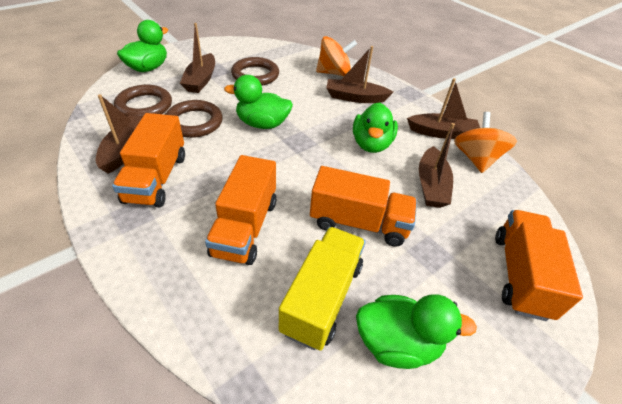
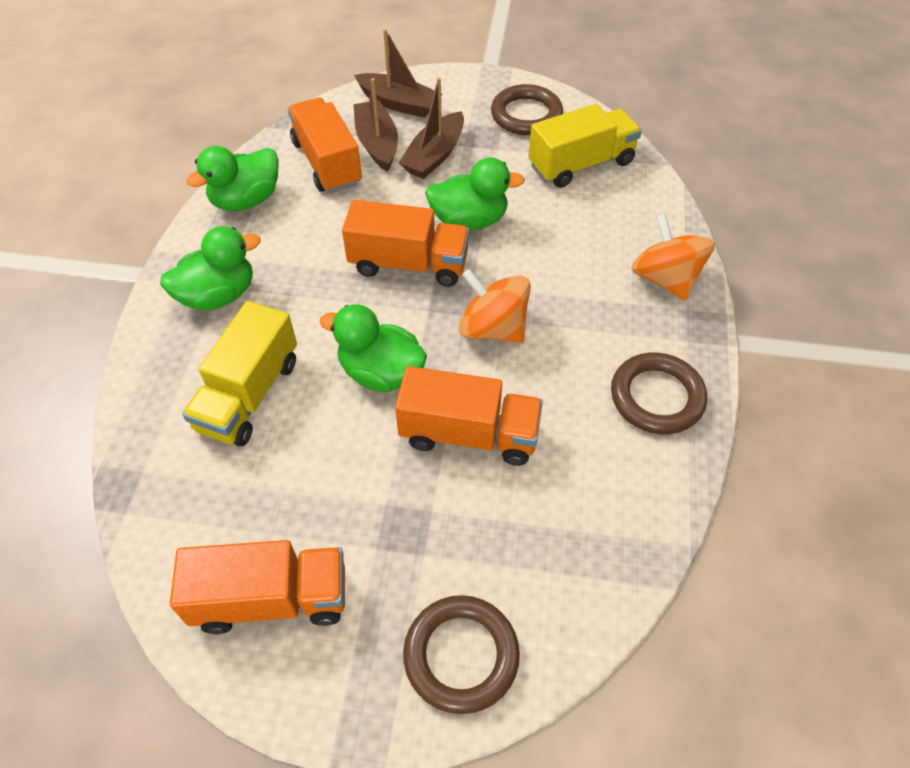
brown boat: 5 -> 3
yellow truck: 1 -> 2

